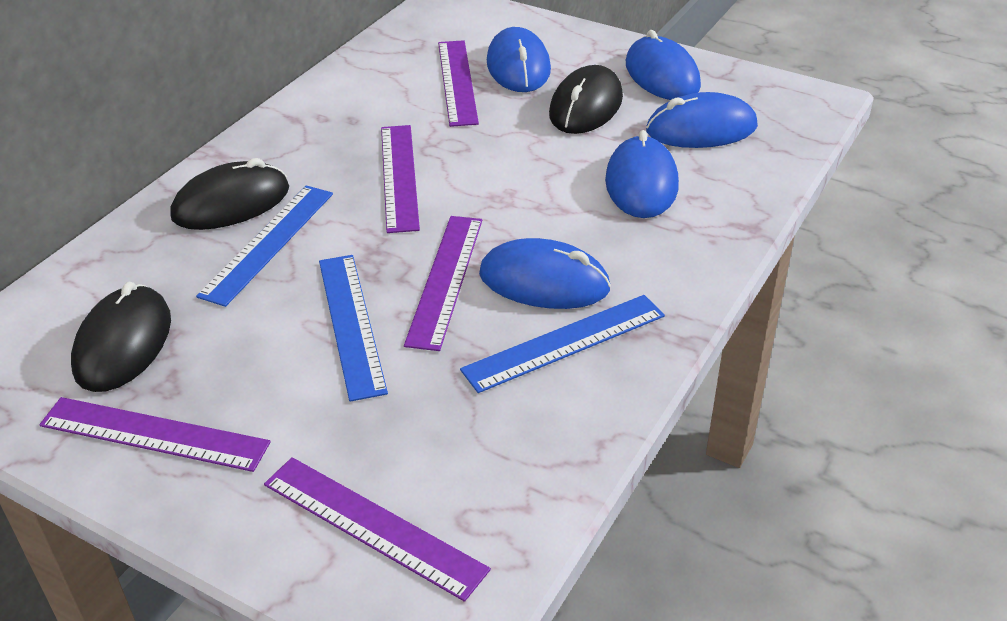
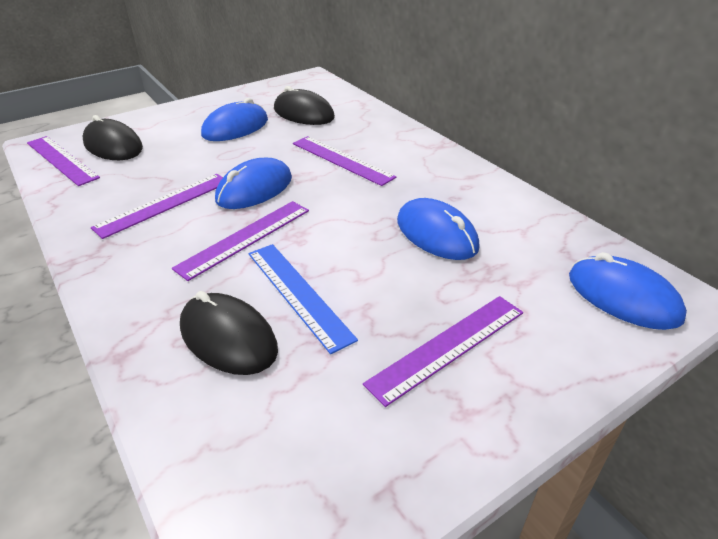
blue mouse: 5 -> 4
blue ruler: 3 -> 1

